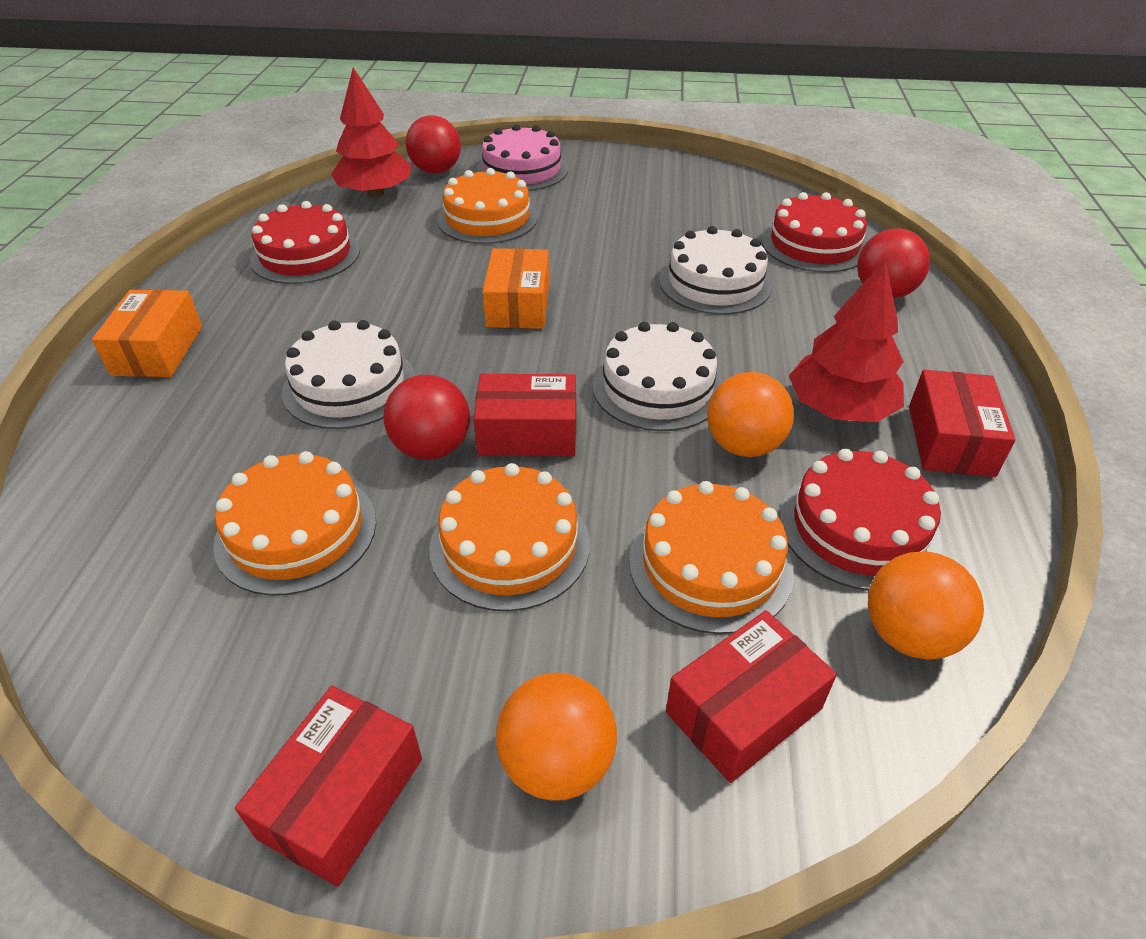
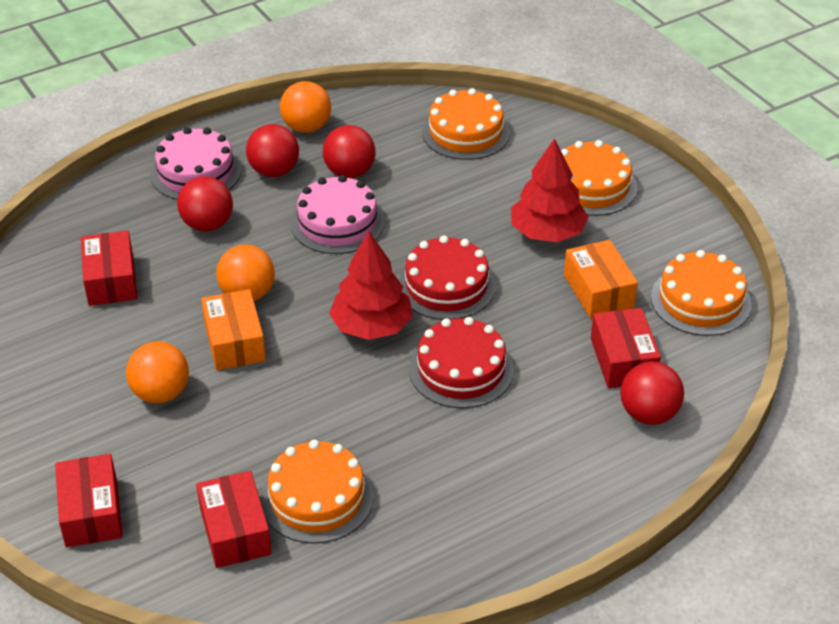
pink cake: 1 -> 2
red ball: 3 -> 4
red cake: 3 -> 2
white cake: 3 -> 0

